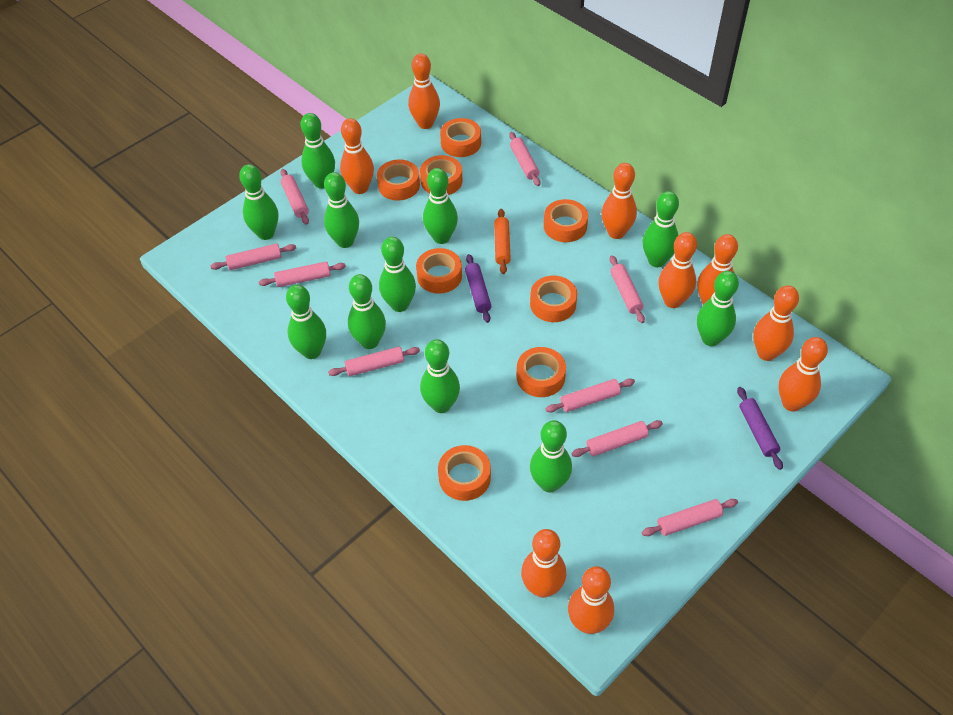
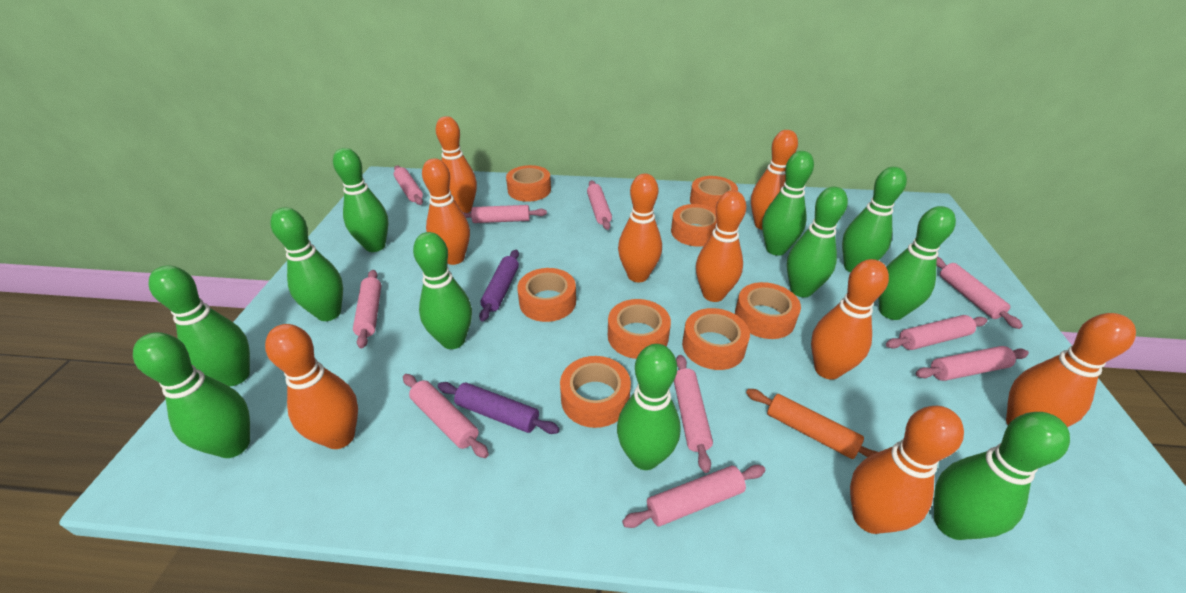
pink rolling pin: 9 -> 10

